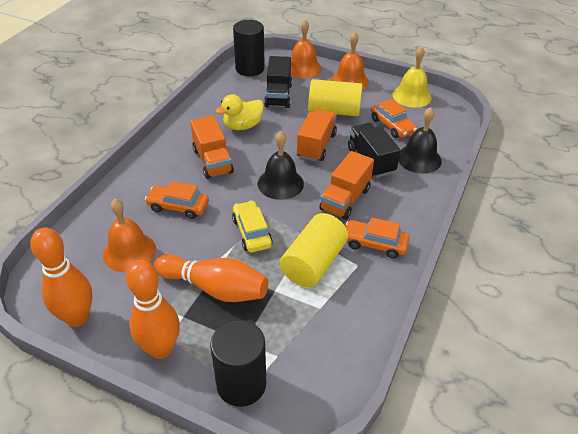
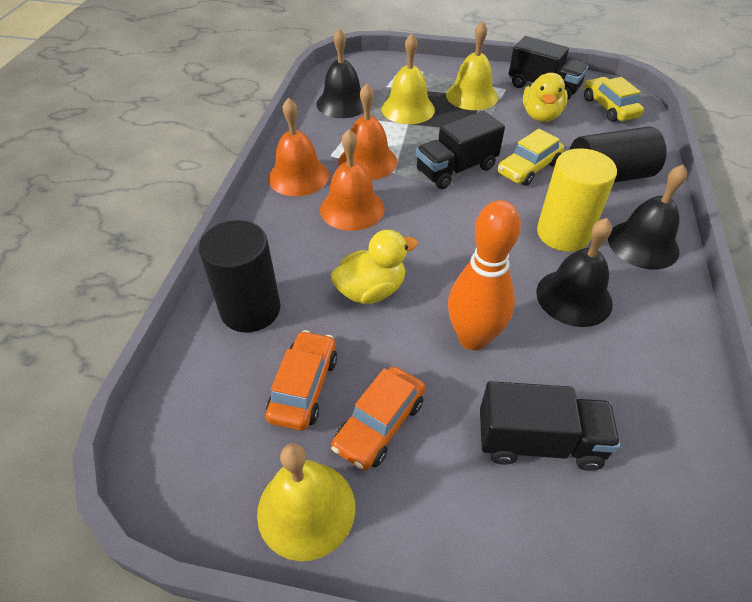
black bell: 2 -> 3
black truck: 2 -> 3
orange bowling pin: 3 -> 1
orange car: 3 -> 2
orange truck: 3 -> 0
yellow bell: 1 -> 3
yellow car: 1 -> 2
yellow cylinder: 2 -> 1
yellow duck: 1 -> 2

